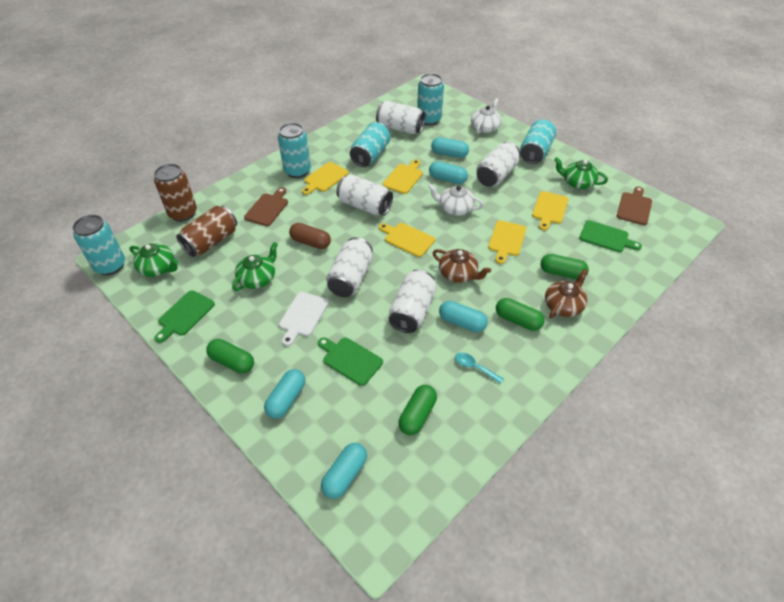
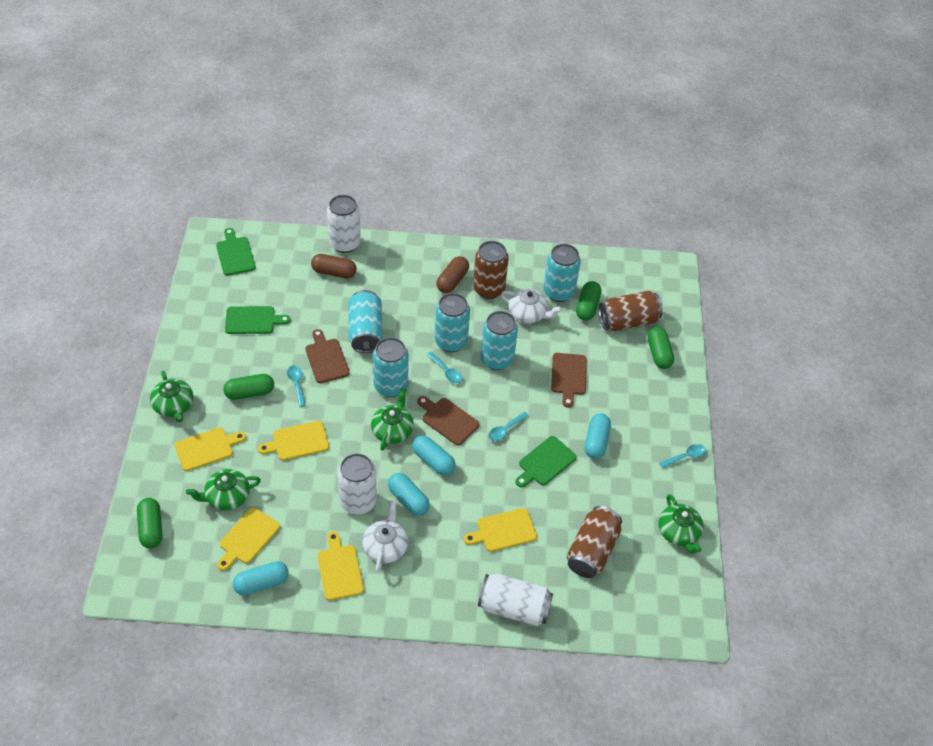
brown can: 2 -> 3
brown capsule: 1 -> 2
brown cutting board: 2 -> 3
brown teapot: 2 -> 0
green teapot: 3 -> 4
turquoise capsule: 5 -> 4
turquoise spoon: 1 -> 4
white can: 5 -> 3
white cutting board: 1 -> 0

